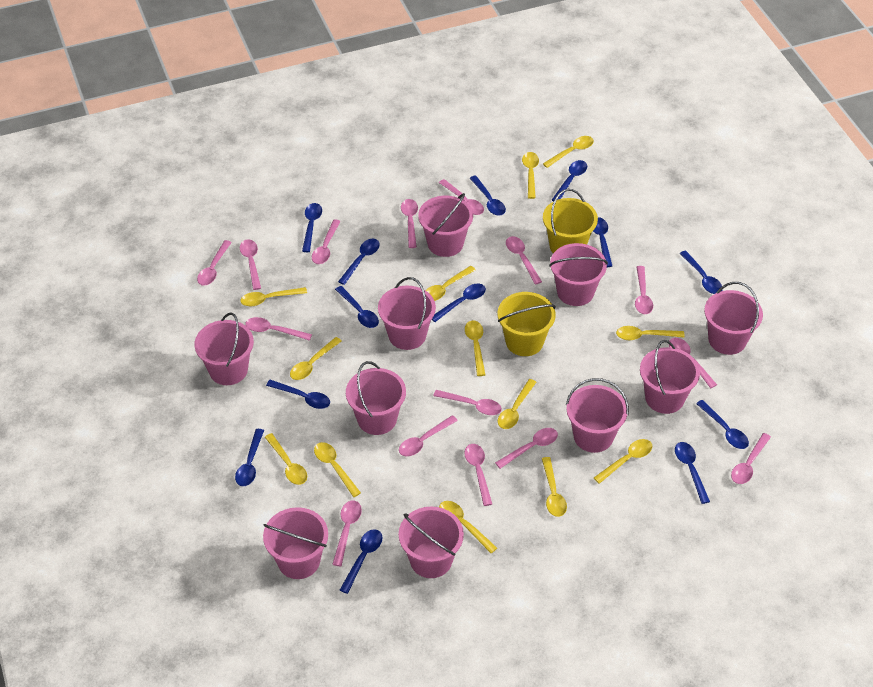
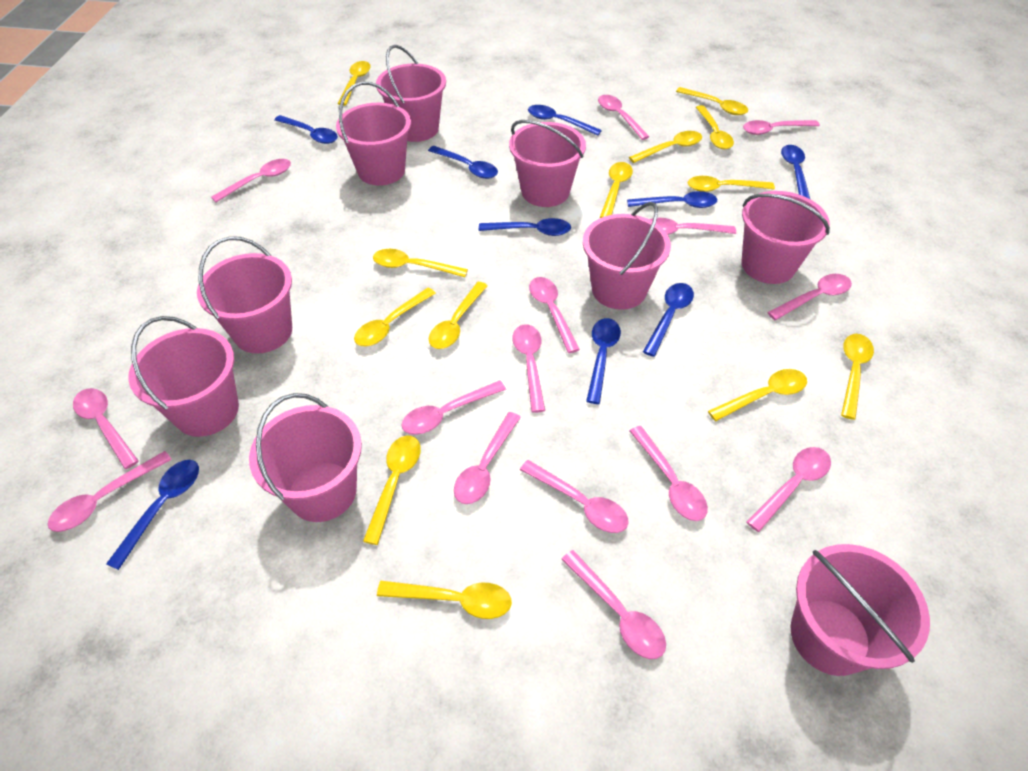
blue spoon: 13 -> 9
pink bucket: 10 -> 9
yellow bucket: 2 -> 0

